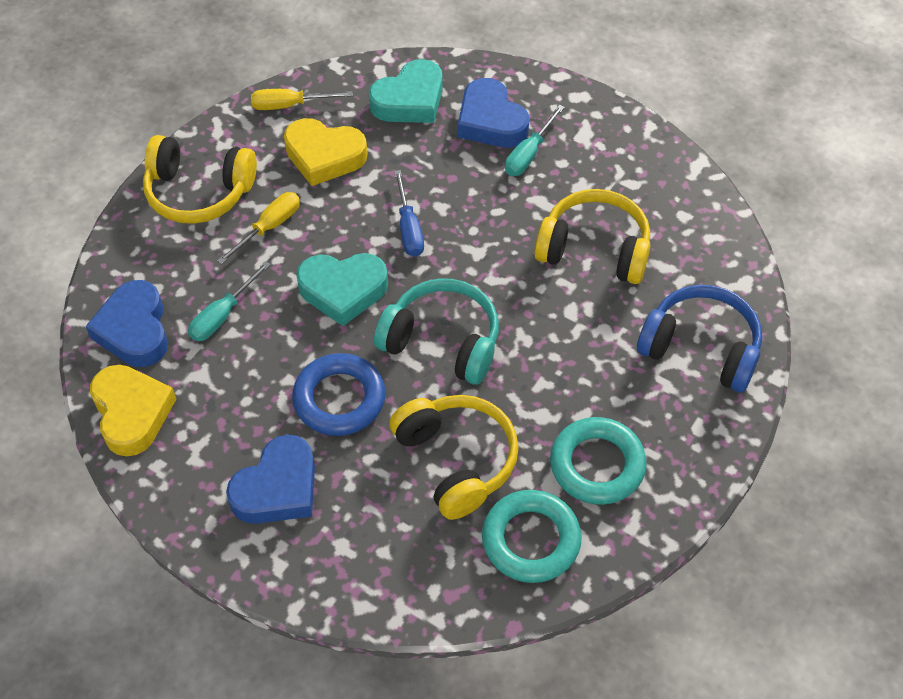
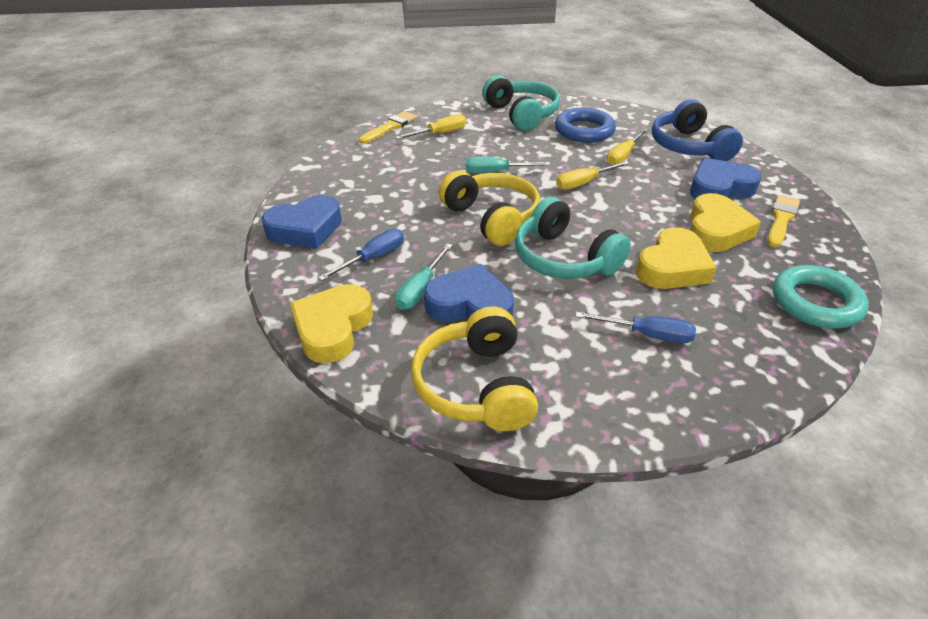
blue screwdriver: 1 -> 2
turquoise headphones: 1 -> 2
turquoise heart: 2 -> 0
turquoise ring: 2 -> 1
yellow brush: 0 -> 2
yellow headphones: 3 -> 2
yellow heart: 2 -> 3
yellow screwdriver: 2 -> 3

